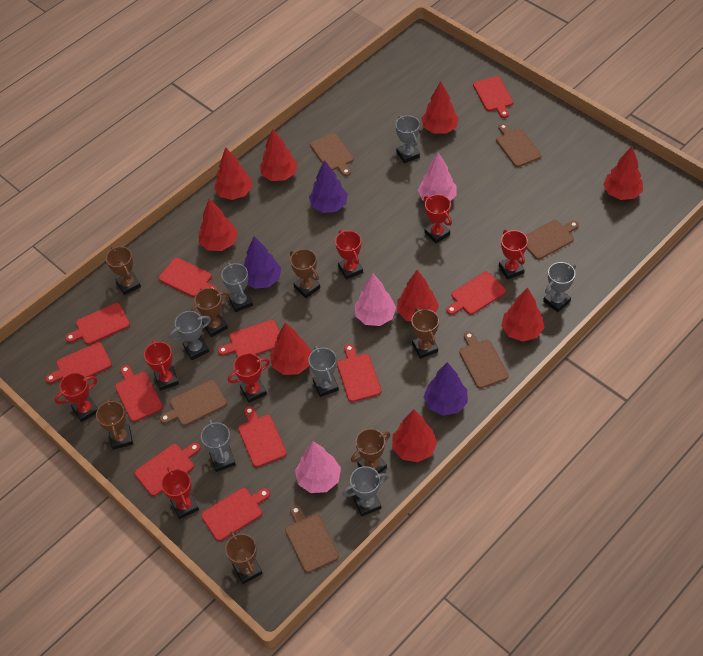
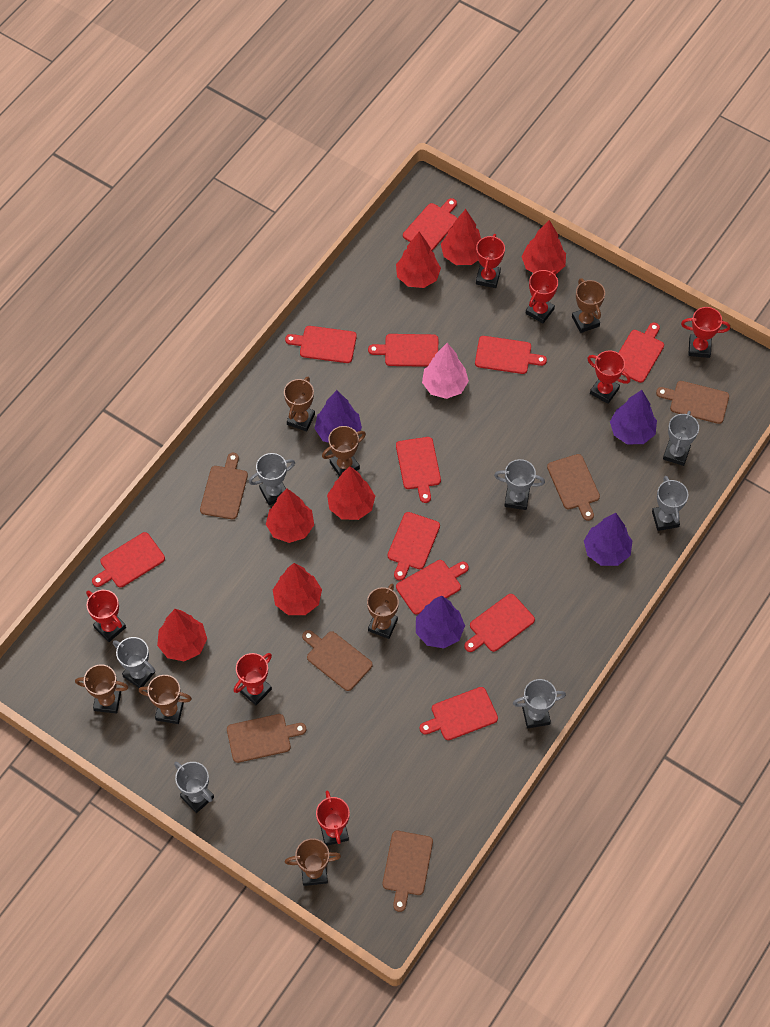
pink tree: 3 -> 1
purple tree: 3 -> 4
red tree: 9 -> 7

